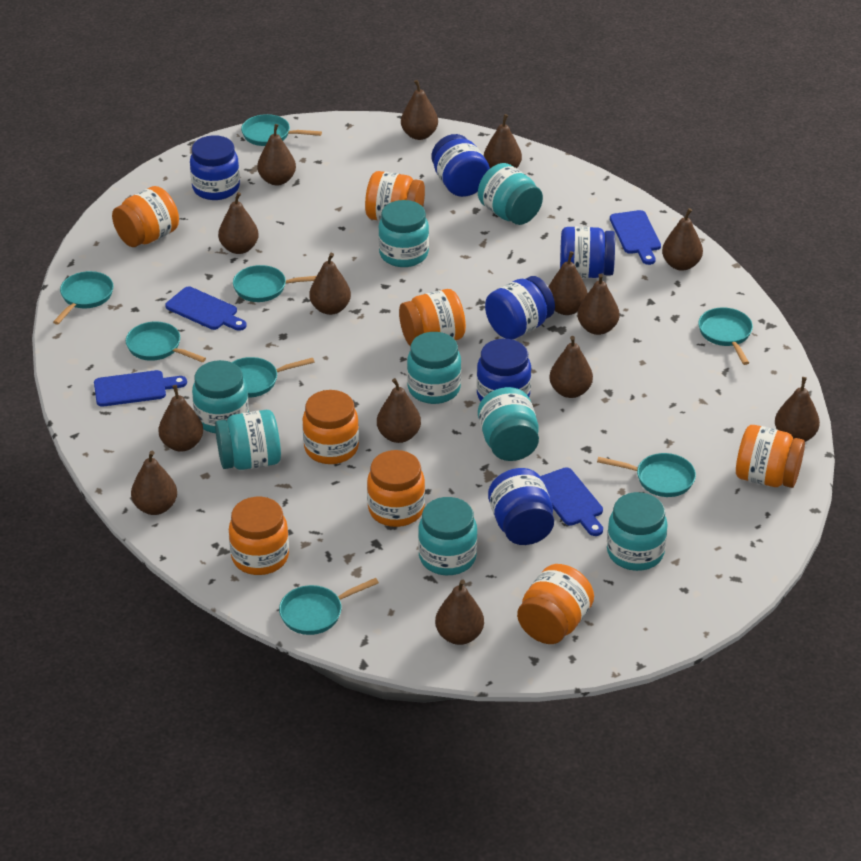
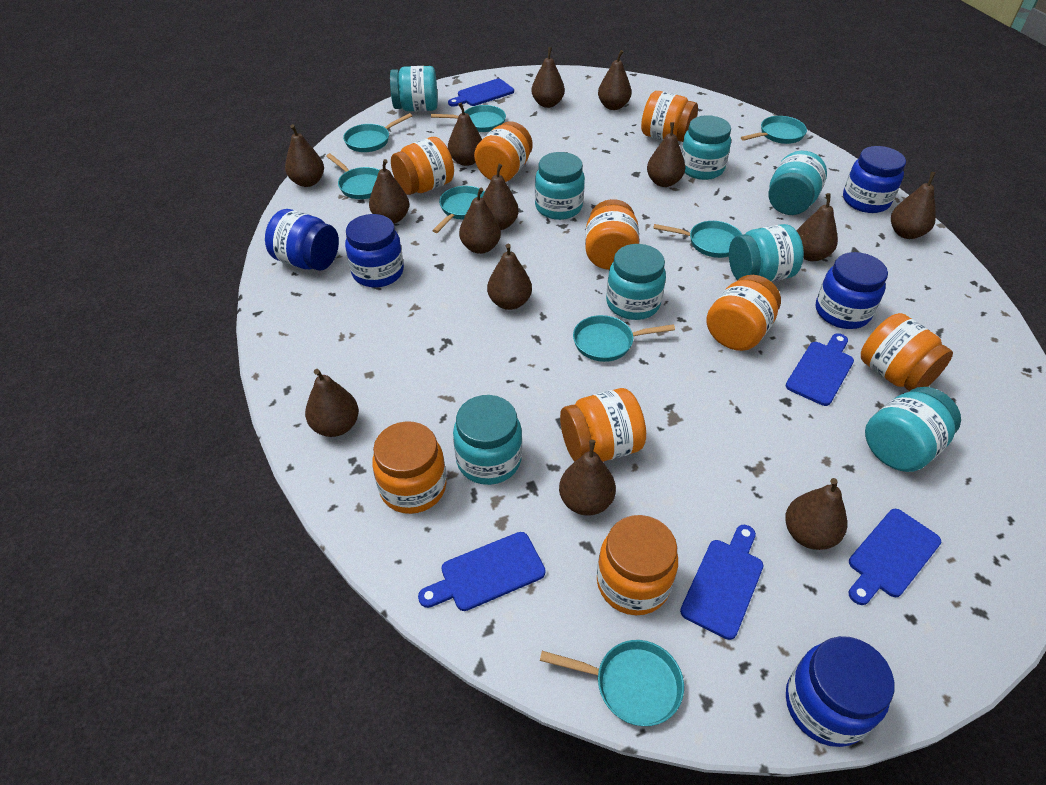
blue cutting board: 4 -> 5
blue jar: 6 -> 5
orange jar: 8 -> 9

